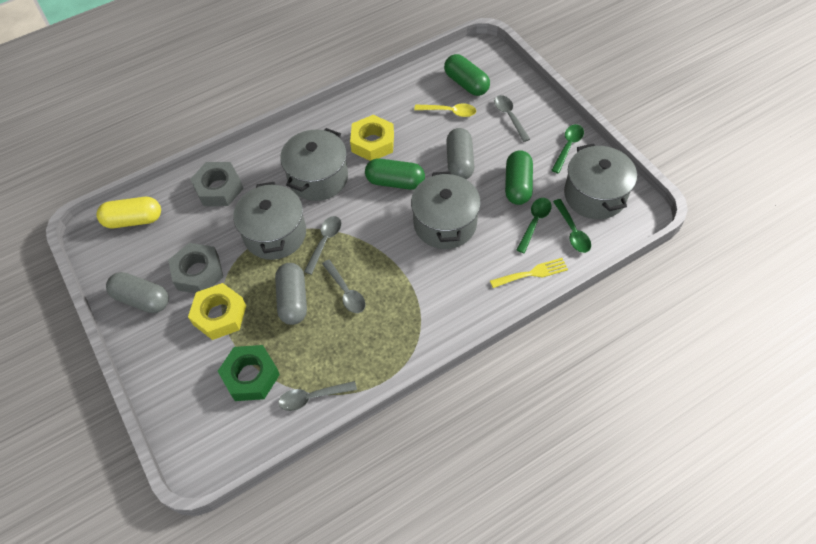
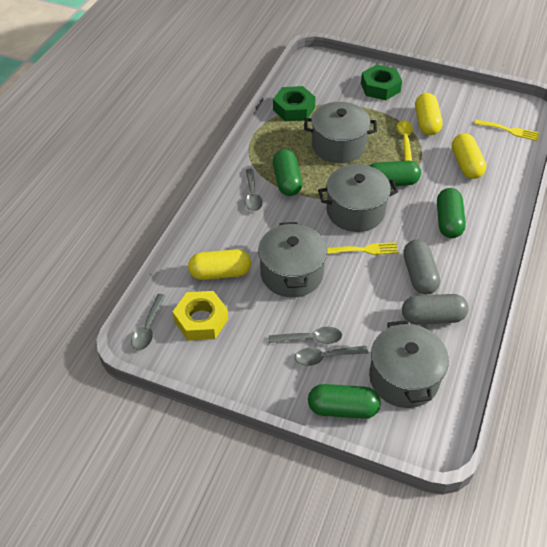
green capsule: 3 -> 4
green nut: 1 -> 2
green spoon: 3 -> 0
grey capsule: 3 -> 2
grey nut: 2 -> 0
yellow capsule: 1 -> 3
yellow fork: 1 -> 2
yellow nut: 2 -> 1

